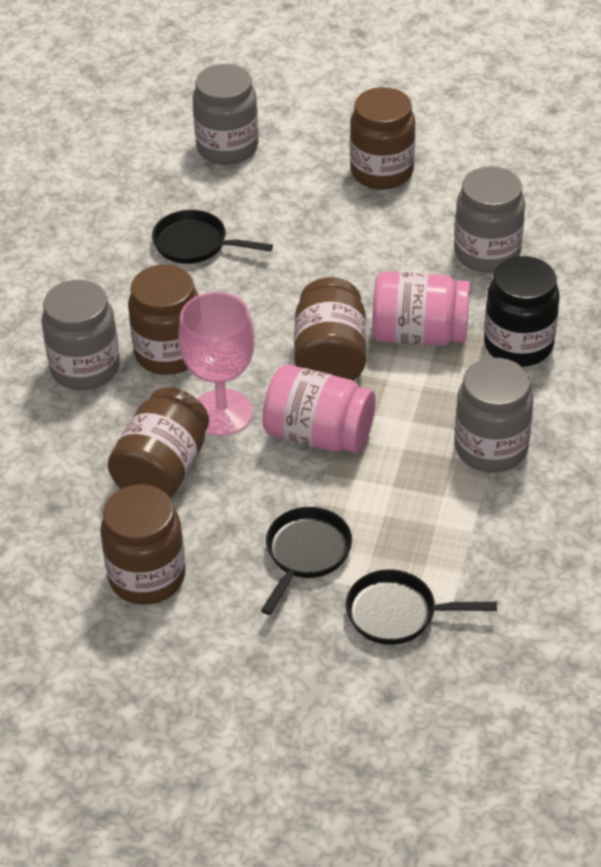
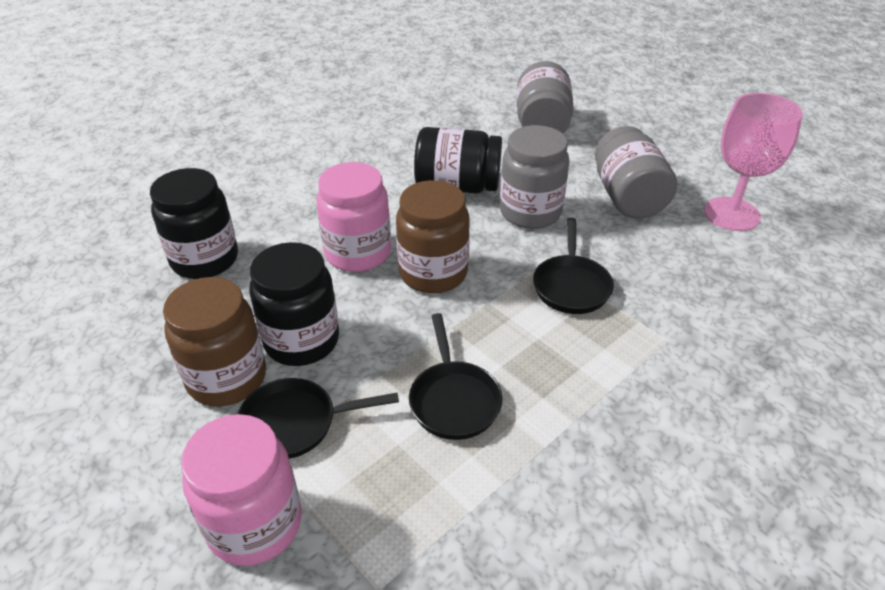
black jar: 1 -> 3
brown jar: 5 -> 2
grey jar: 4 -> 3

